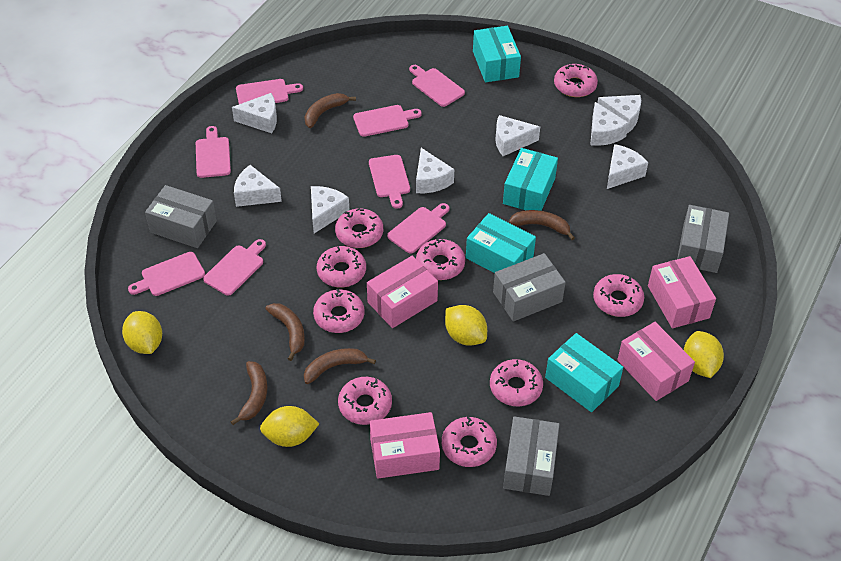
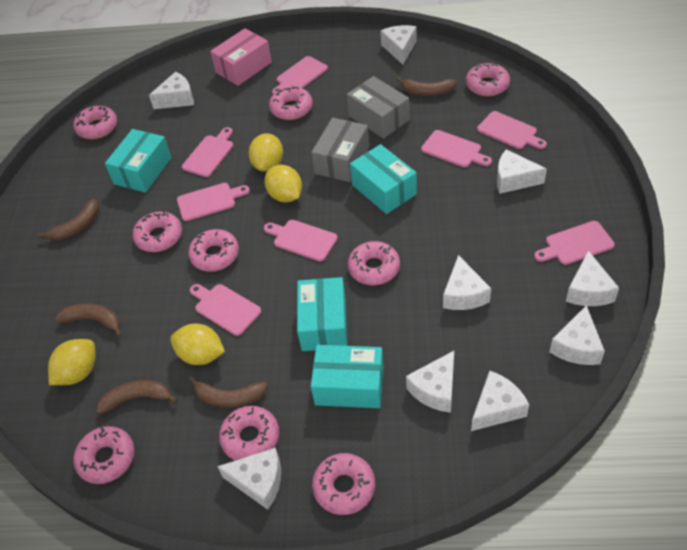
grey box: 4 -> 2
pink box: 4 -> 1
white cheese: 8 -> 9

